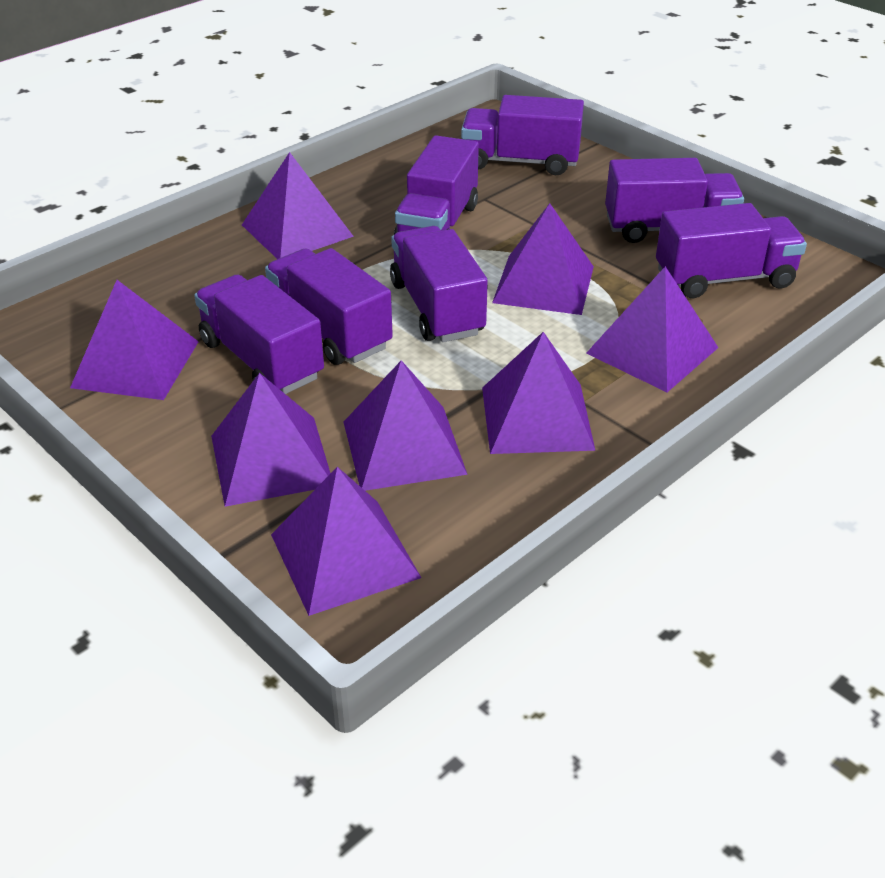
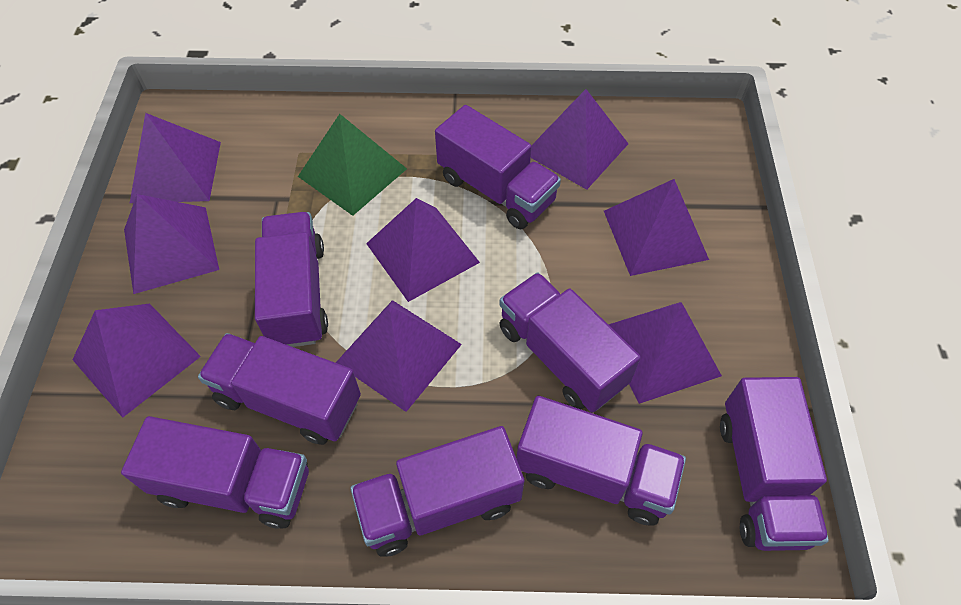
green pyramid: 0 -> 1
purple truck: 7 -> 8

